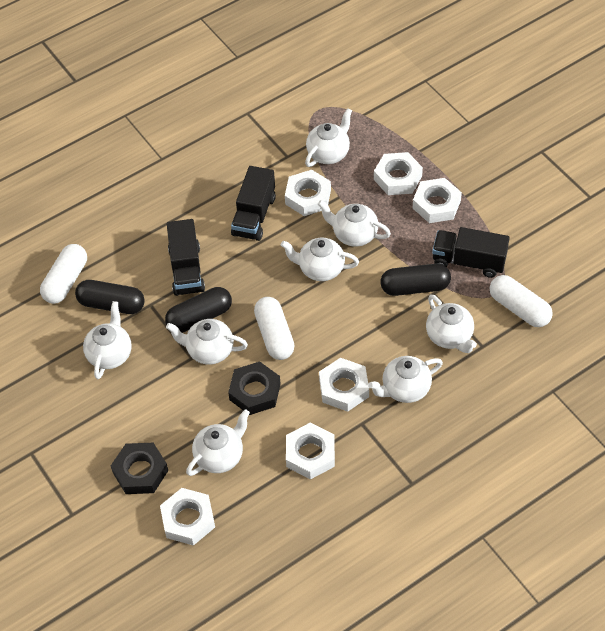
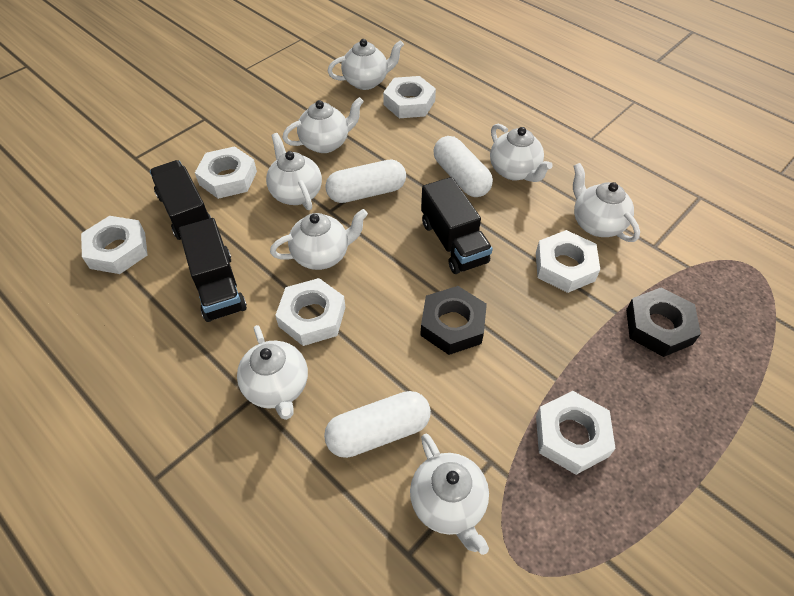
black capsule: 3 -> 0

